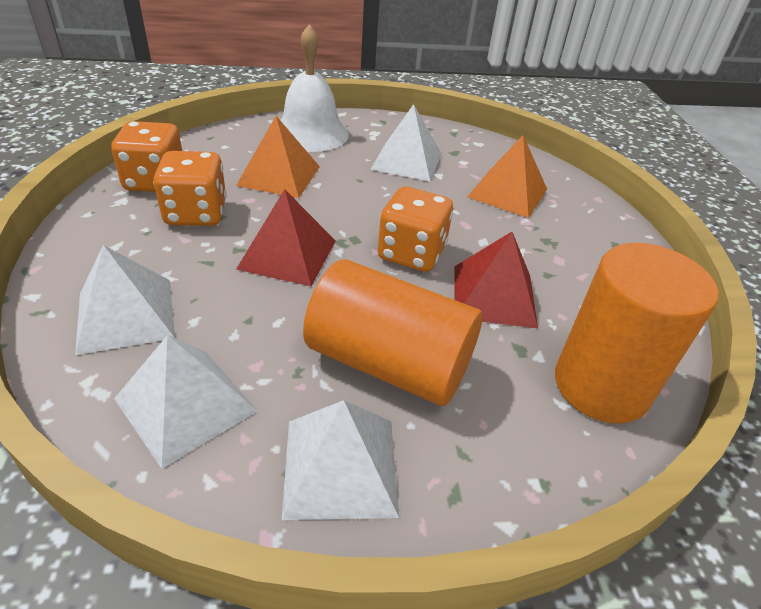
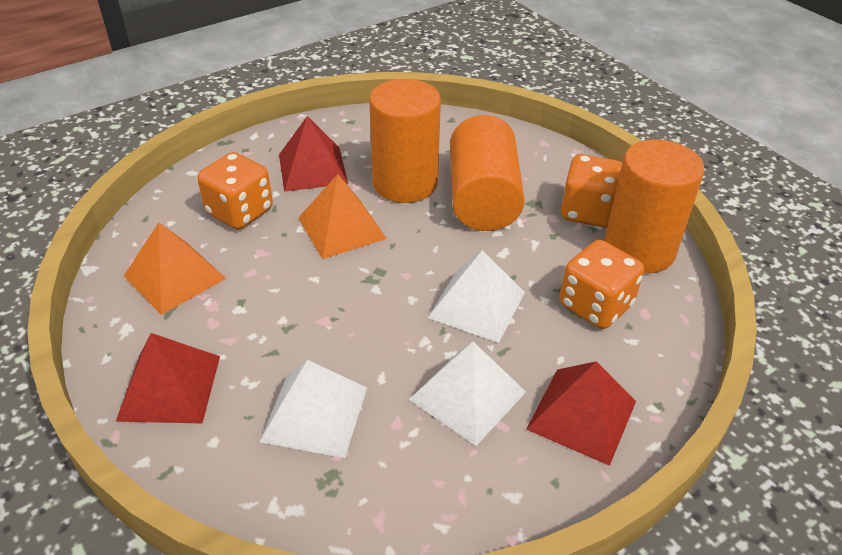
orange cylinder: 2 -> 3
red pyramid: 2 -> 3
white bell: 1 -> 0
white pyramid: 4 -> 3

